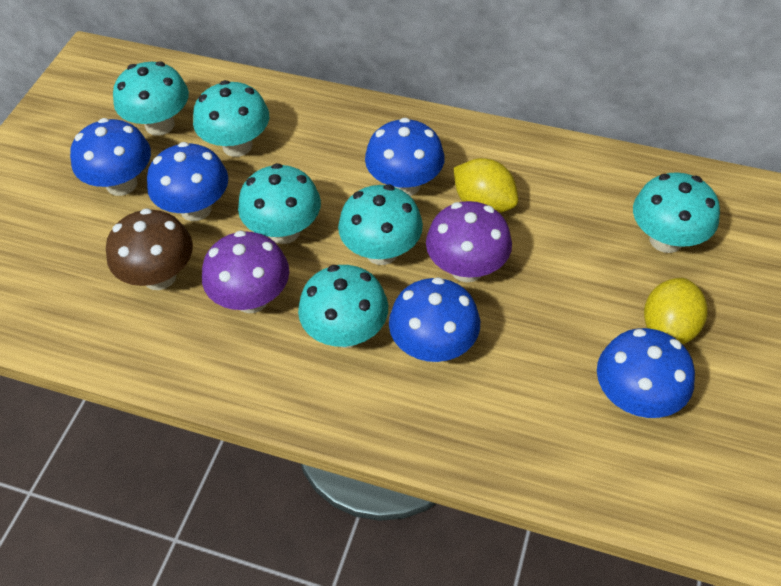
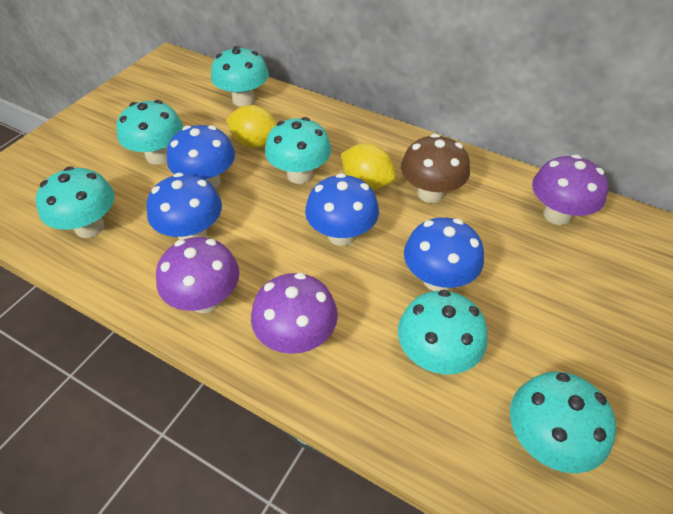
blue mushroom: 5 -> 4
purple mushroom: 2 -> 3

